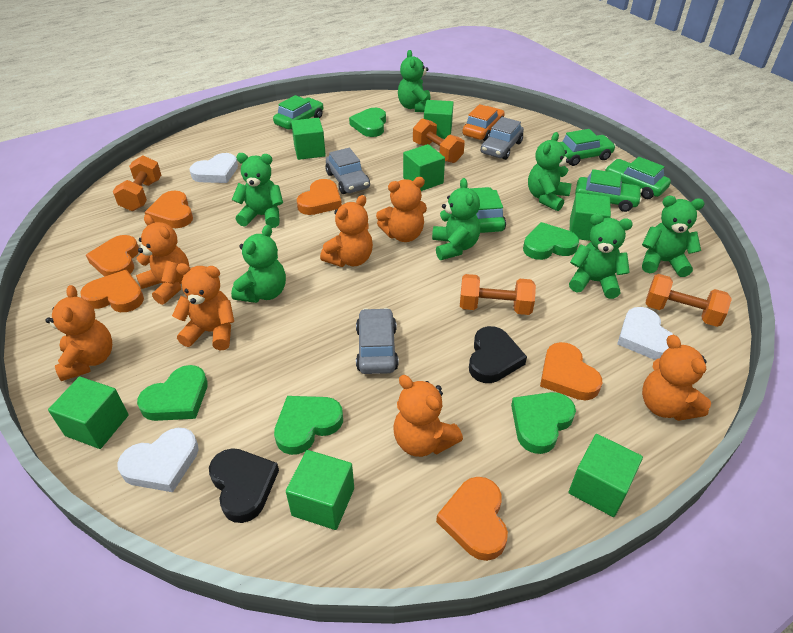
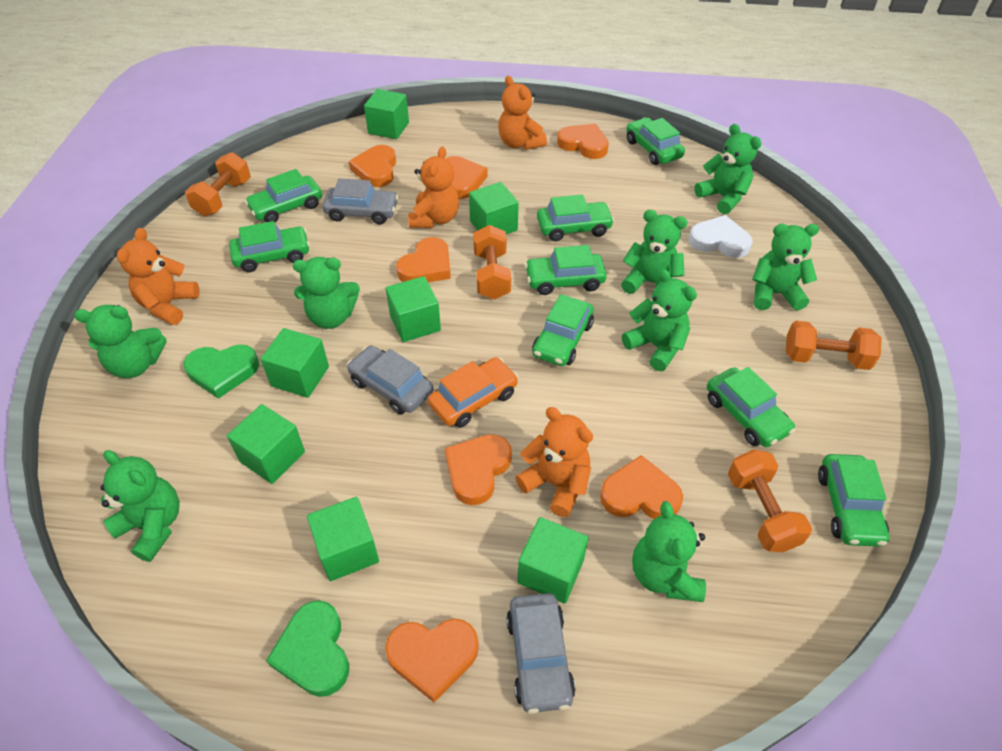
black heart: 2 -> 0
green car: 5 -> 8
green heart: 5 -> 2
green teddy bear: 7 -> 8
orange heart: 6 -> 7
orange teddy bear: 7 -> 4
white heart: 3 -> 1

